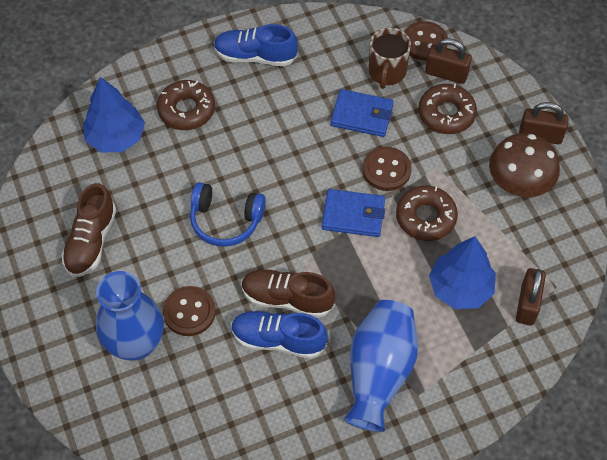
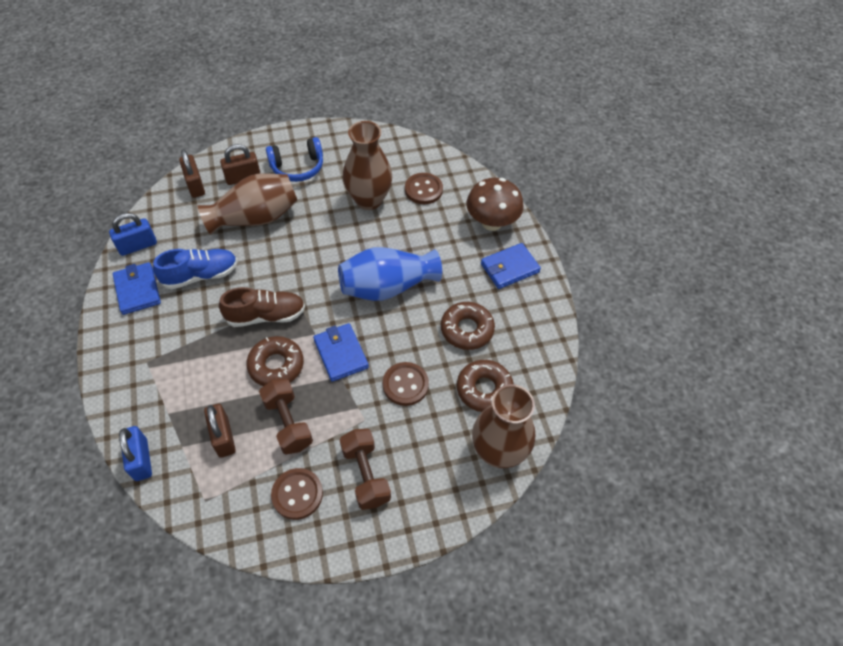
blue padlock: 0 -> 2
blue shoe: 2 -> 1
blue tree: 2 -> 0
blue vase: 2 -> 1
blue wallet: 2 -> 3
brown dumbbell: 0 -> 2
brown mug: 1 -> 0
brown shoe: 2 -> 1
brown vase: 0 -> 3

